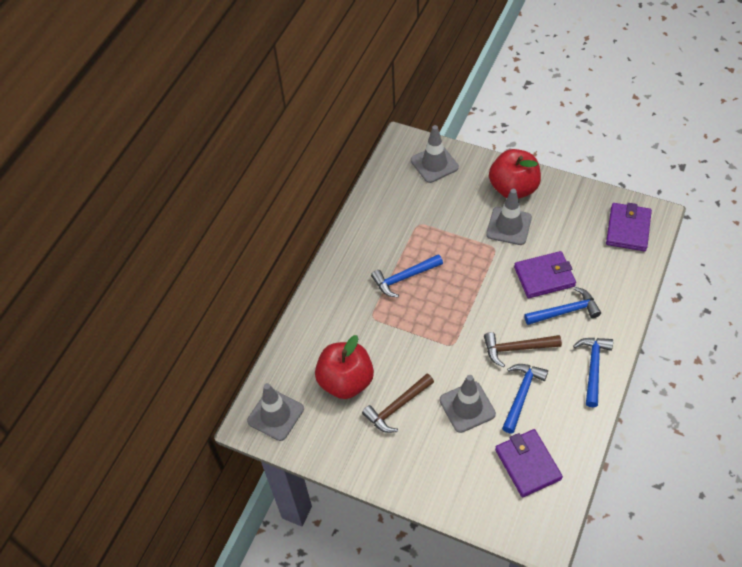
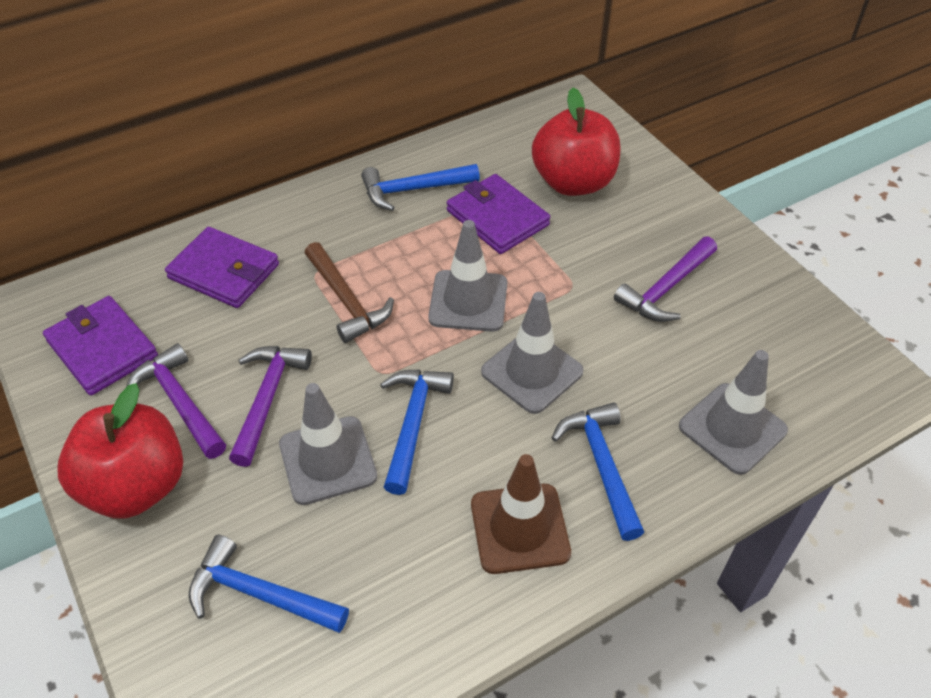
brown hammer: 2 -> 1
brown traffic cone: 0 -> 1
purple hammer: 0 -> 3

